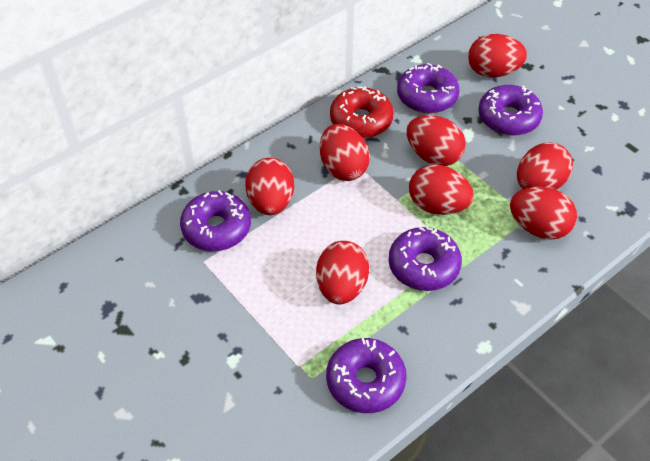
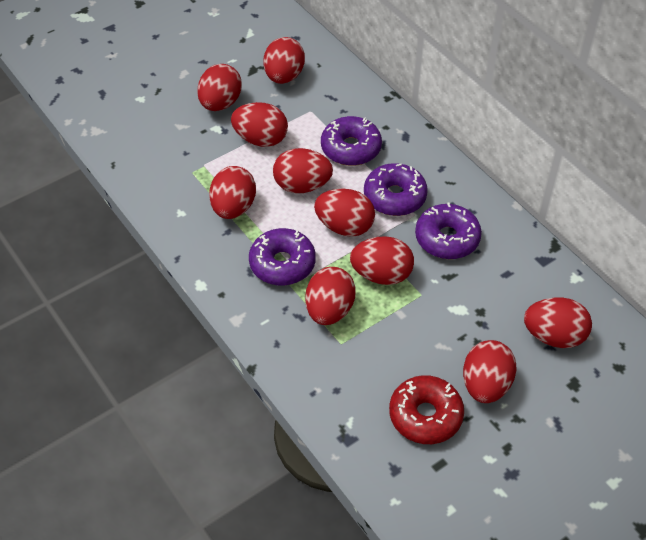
purple donut: 5 -> 4
red egg: 8 -> 10

